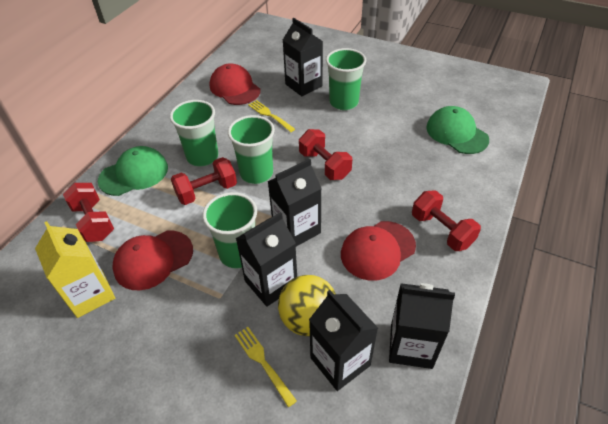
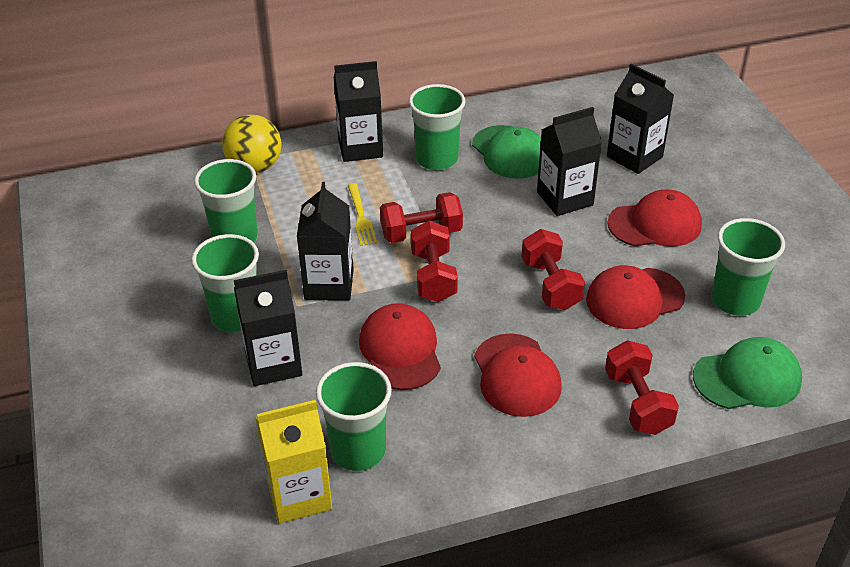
green cup: 4 -> 5
red cap: 3 -> 4
yellow fork: 2 -> 1

